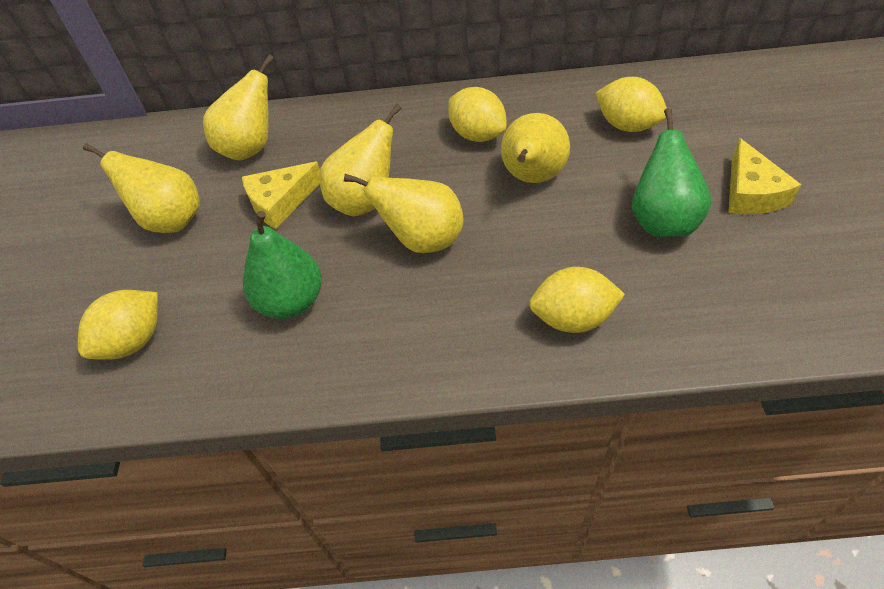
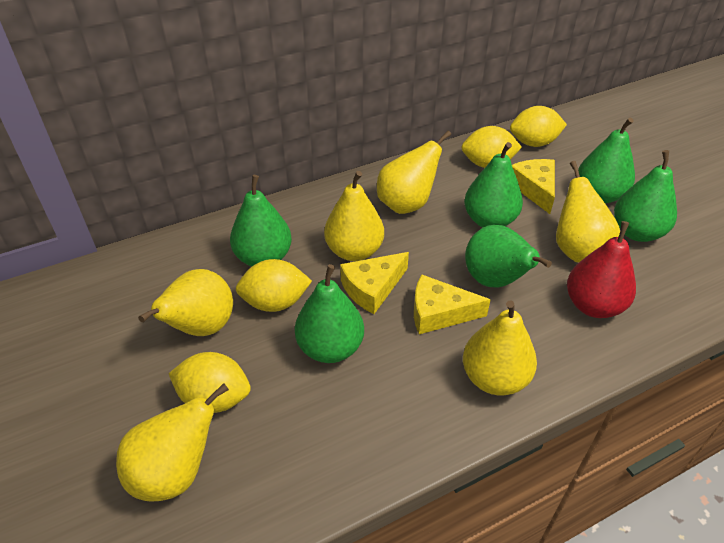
green pear: 2 -> 6
red pear: 0 -> 1
yellow cheese: 2 -> 3
yellow pear: 5 -> 6

